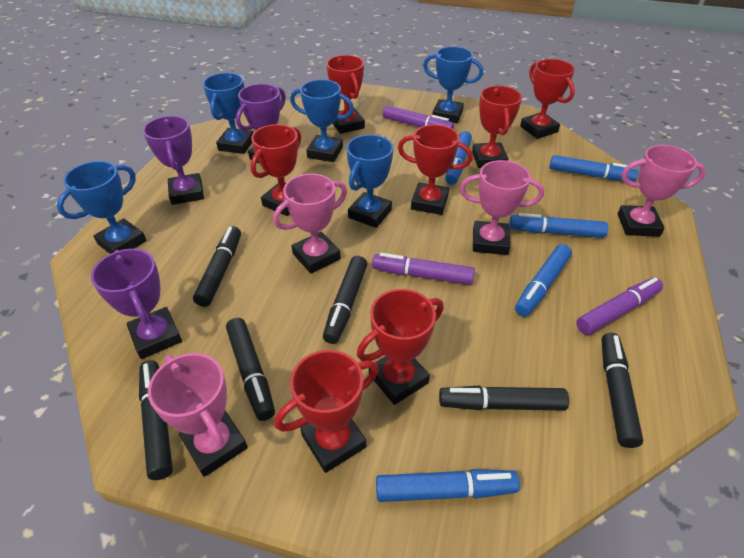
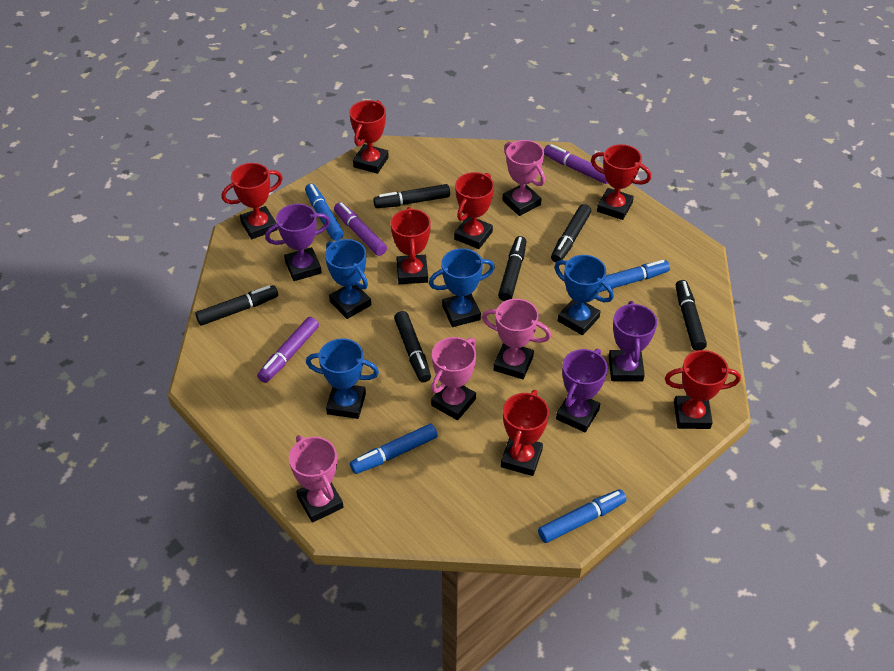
blue marker: 5 -> 4
blue trophy: 5 -> 4

